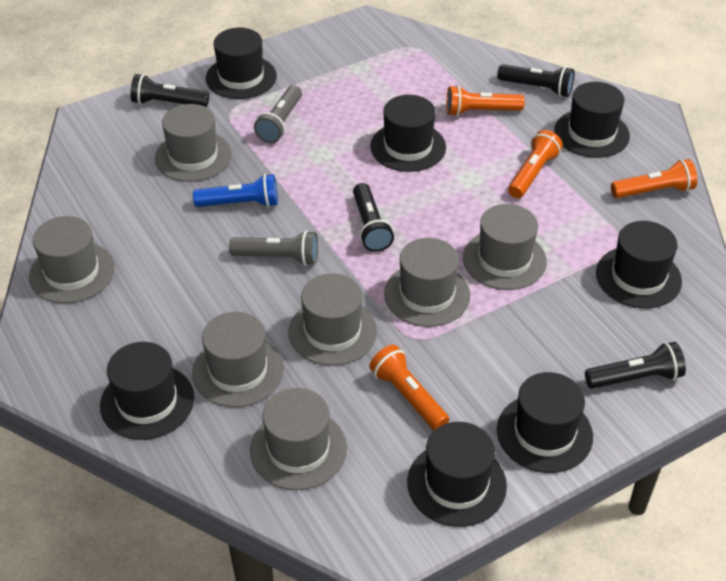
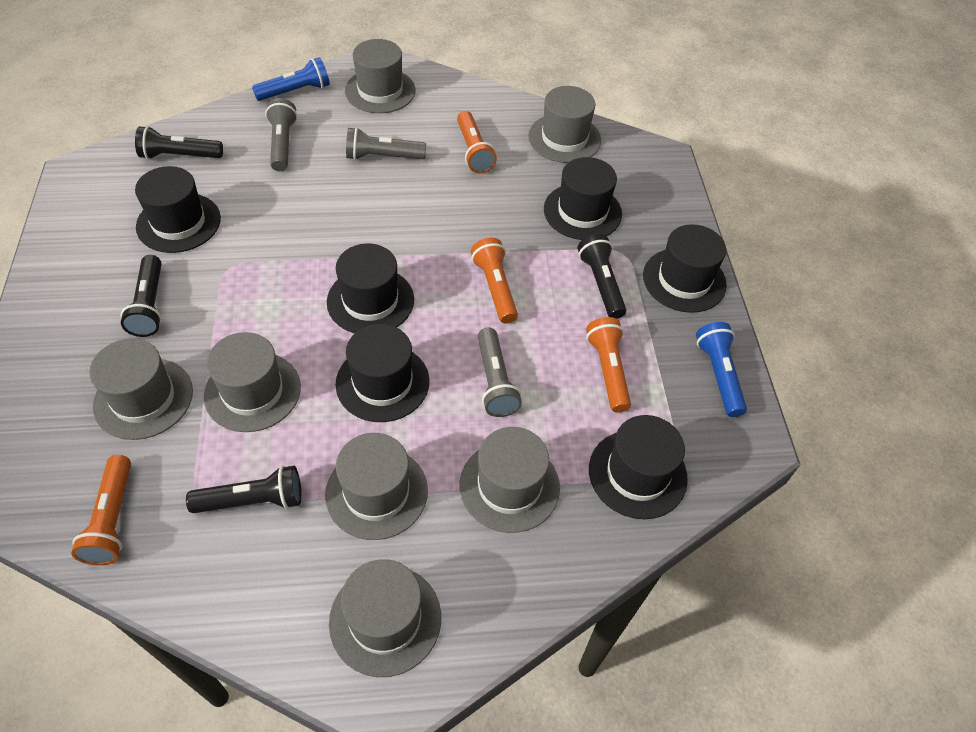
black hat: 7 -> 6
blue flashlight: 1 -> 2
grey flashlight: 2 -> 3

